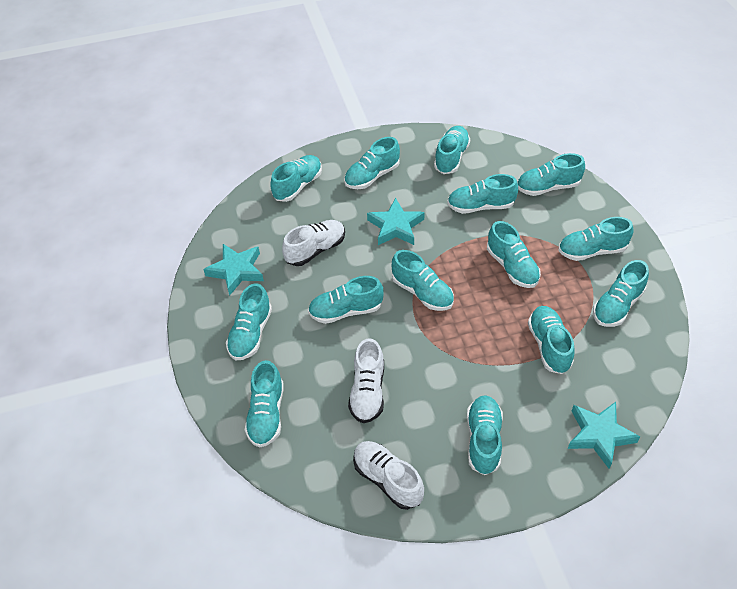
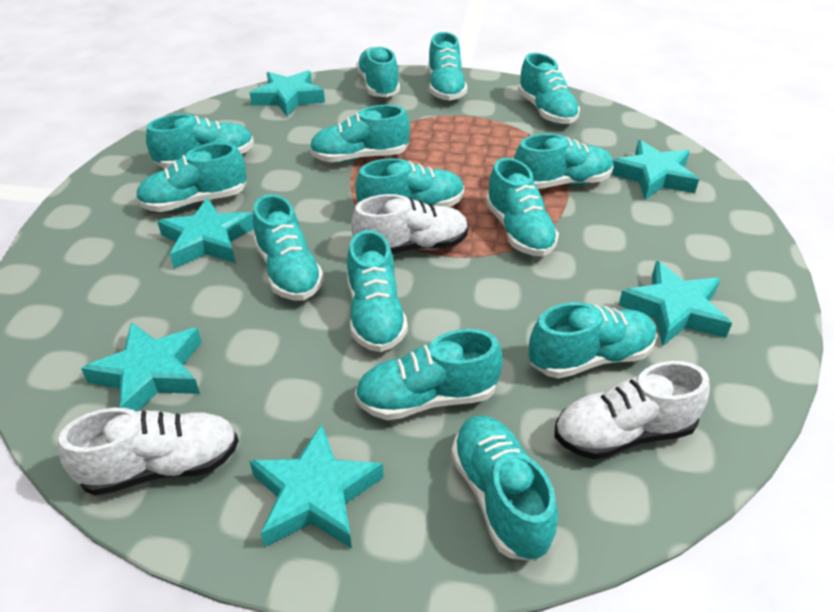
turquoise star: 3 -> 6

